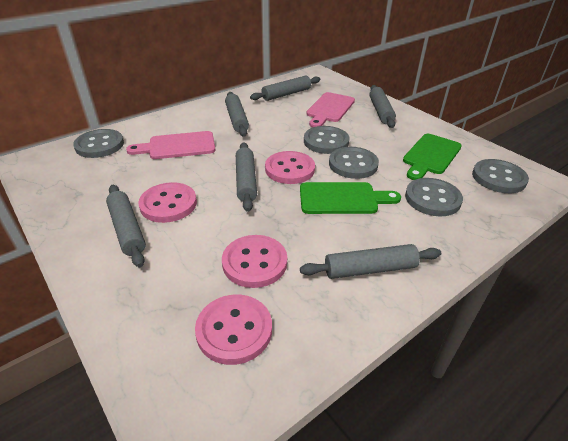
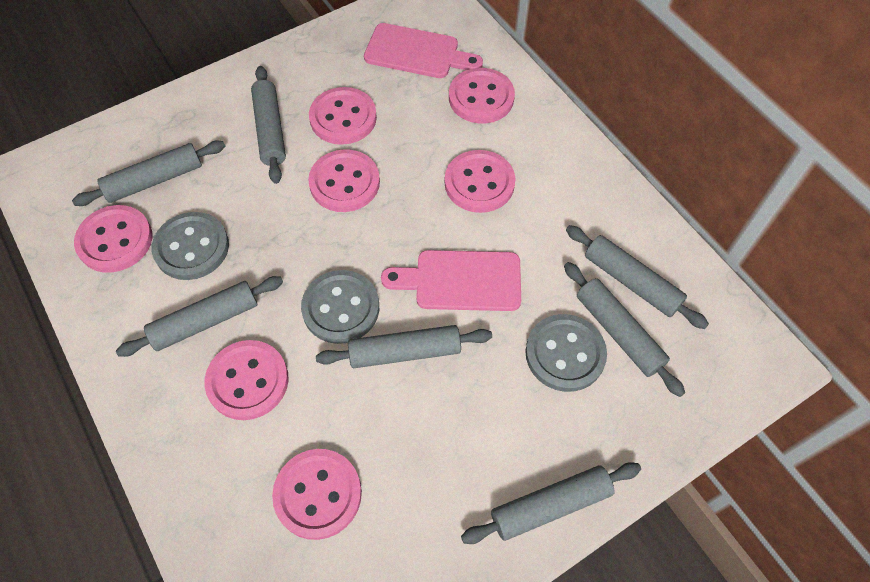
green cutting board: 2 -> 0
grey button: 5 -> 3
grey rolling pin: 6 -> 7
pink button: 4 -> 7

